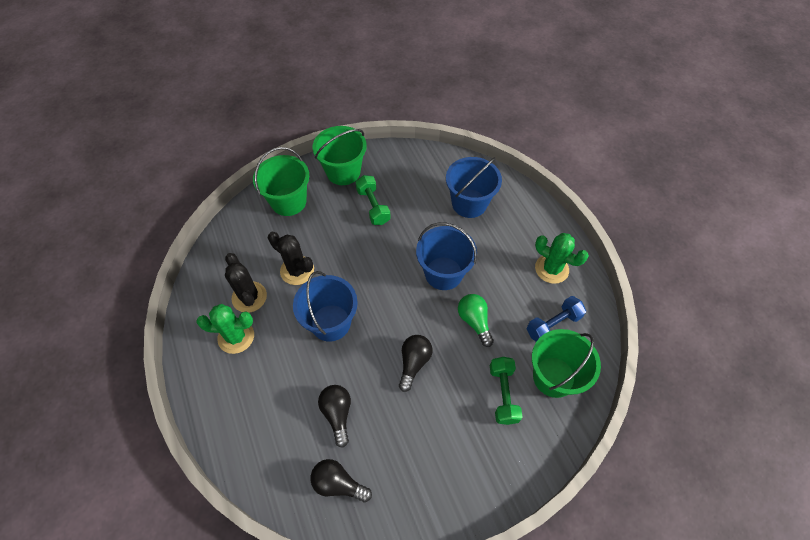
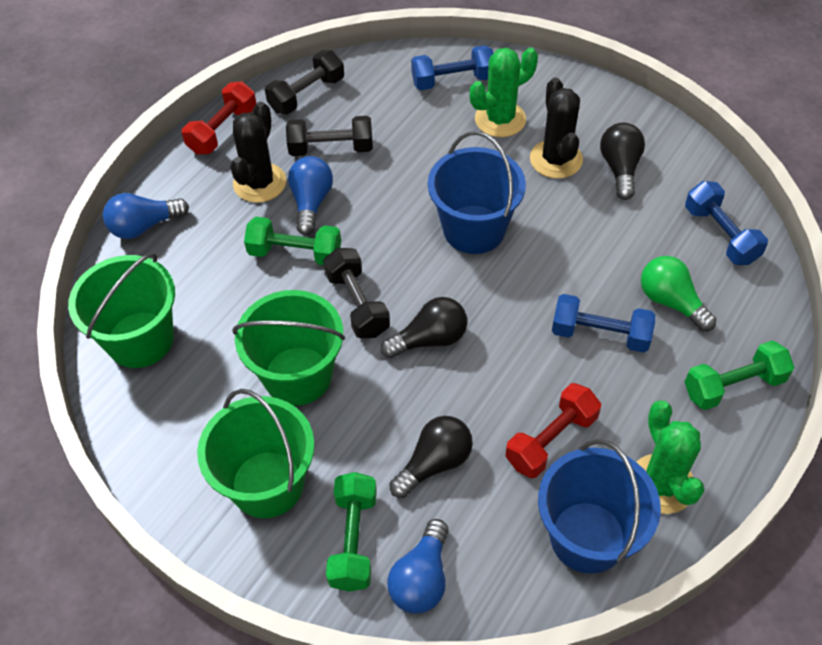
black dumbbell: 0 -> 3
blue bucket: 3 -> 2
blue dumbbell: 1 -> 3
blue light bulb: 0 -> 3
green dumbbell: 2 -> 3
red dumbbell: 0 -> 2

